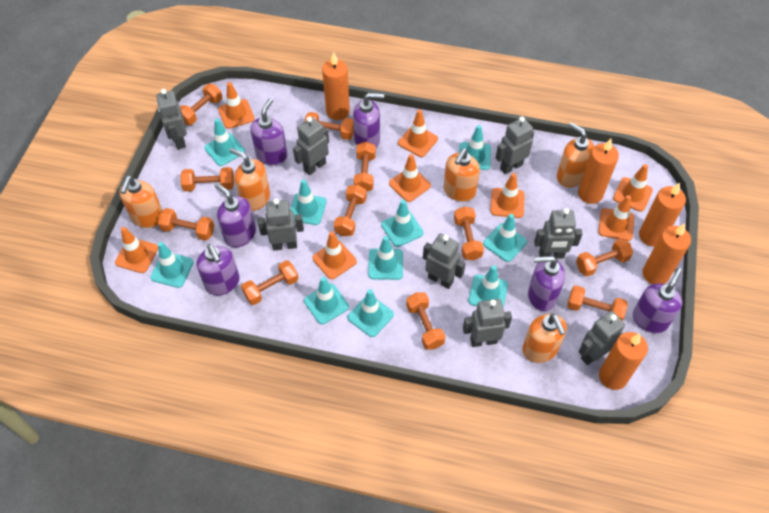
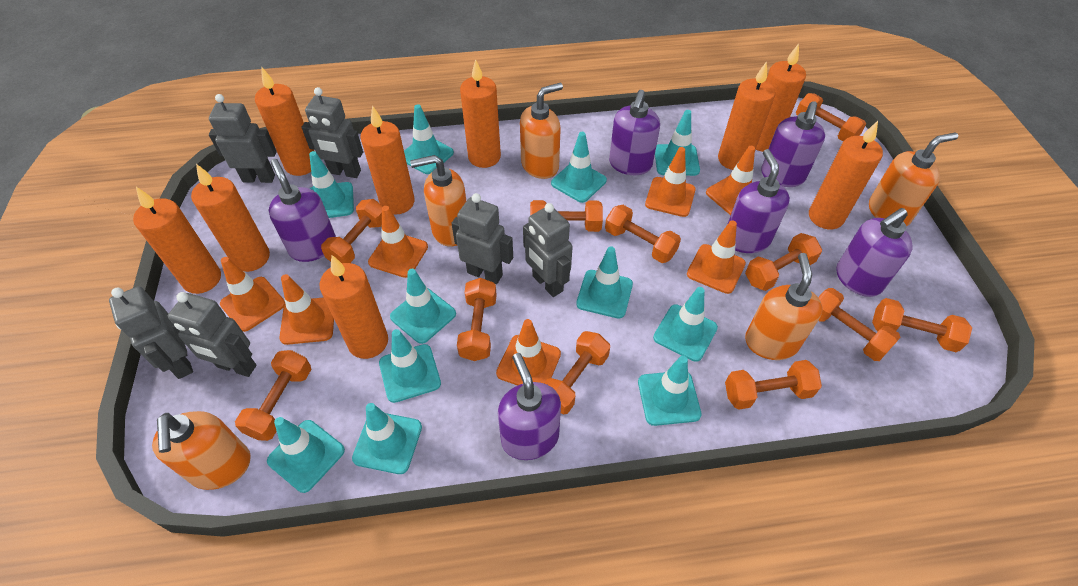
grey robot: 8 -> 6
orange candle: 5 -> 9
orange traffic cone: 8 -> 7
turquoise traffic cone: 10 -> 11

